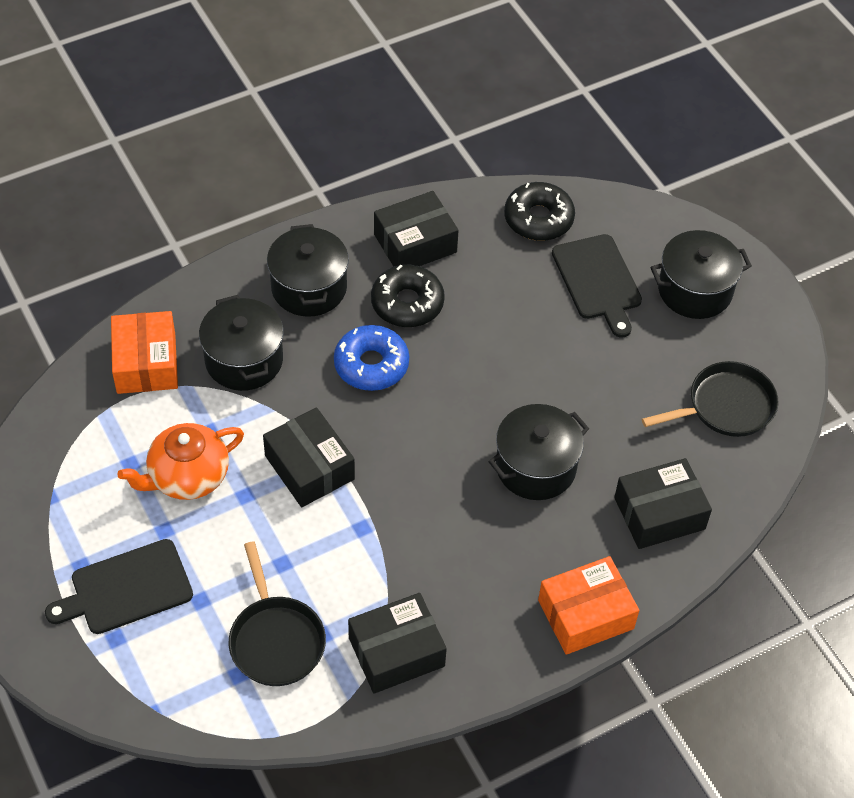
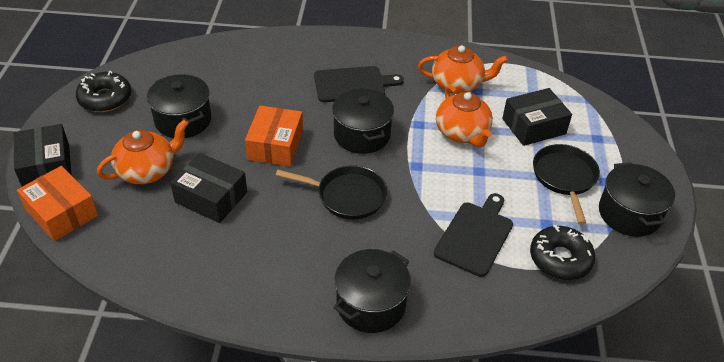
black box: 4 -> 3
blue donut: 1 -> 0
orange teapot: 1 -> 3

